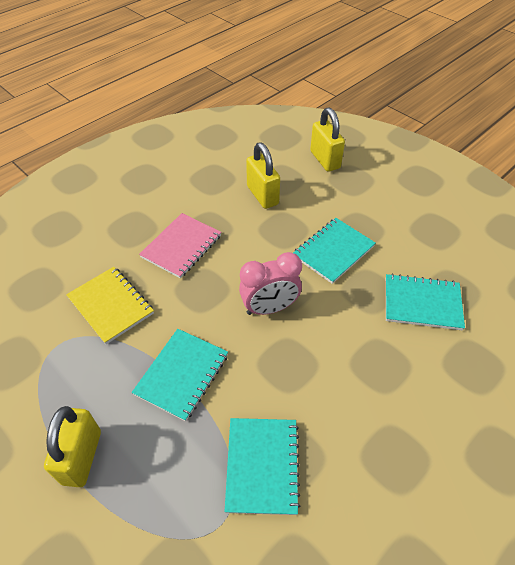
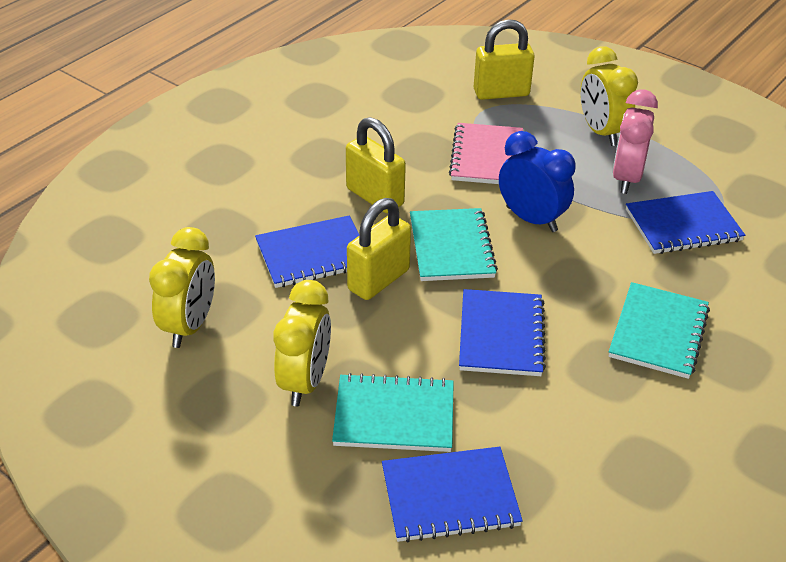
blue clock: 0 -> 1
blue notebook: 0 -> 4
turquoise notebook: 4 -> 3
yellow clock: 0 -> 3
yellow notebook: 1 -> 0

